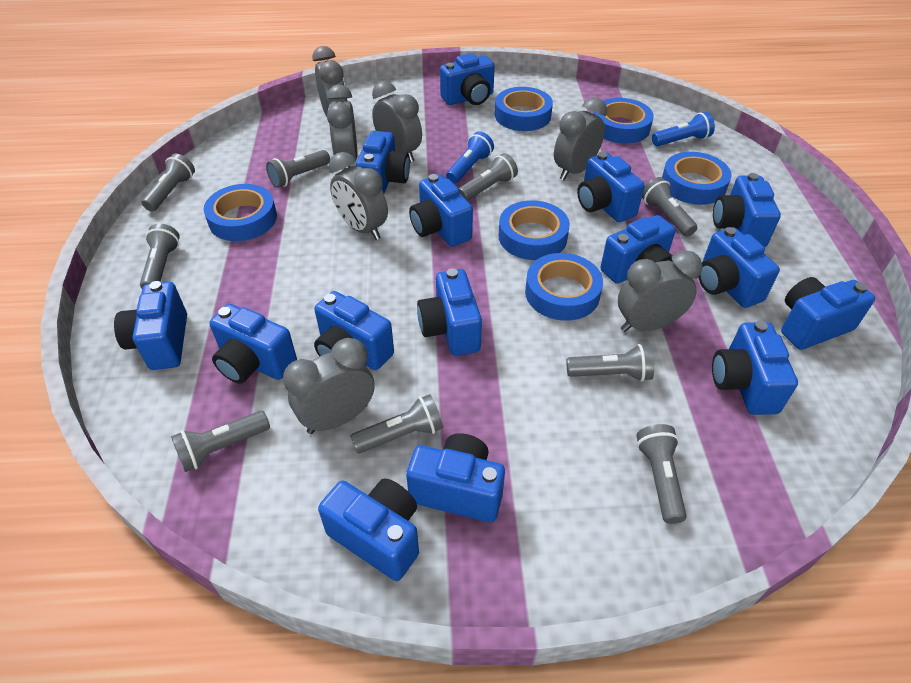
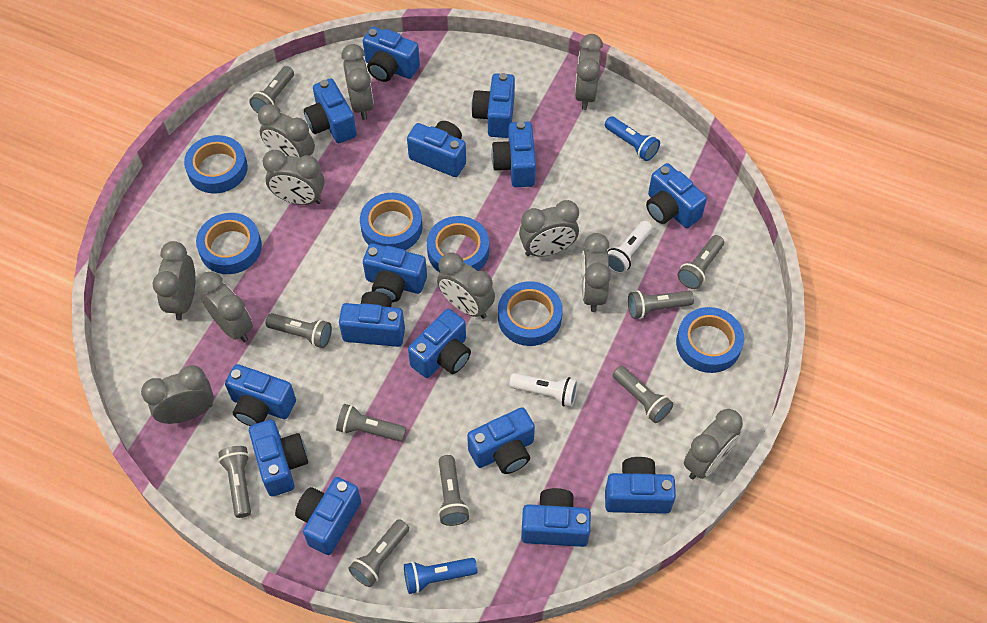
grey clock: 7 -> 11
white flashlight: 0 -> 2

